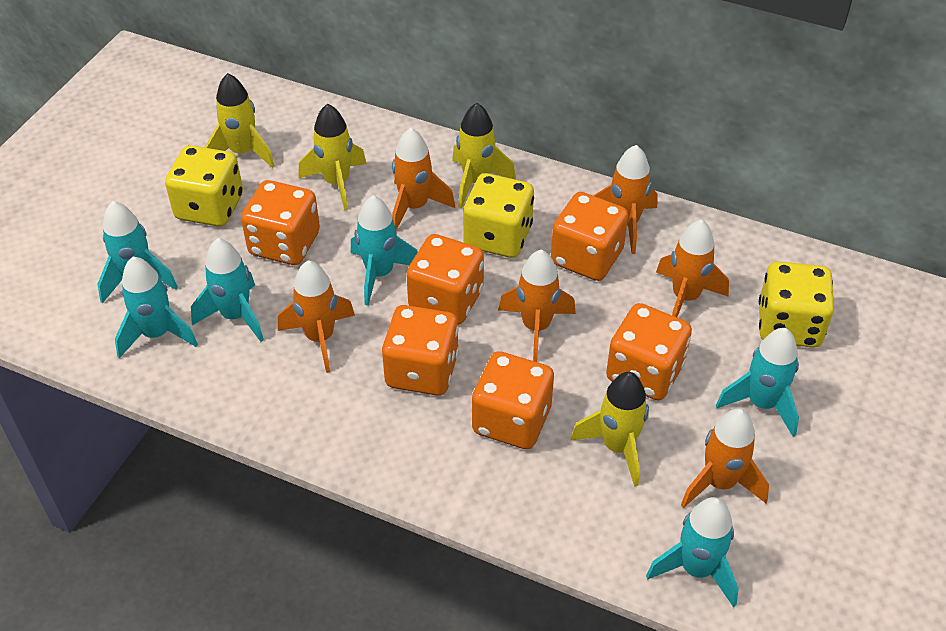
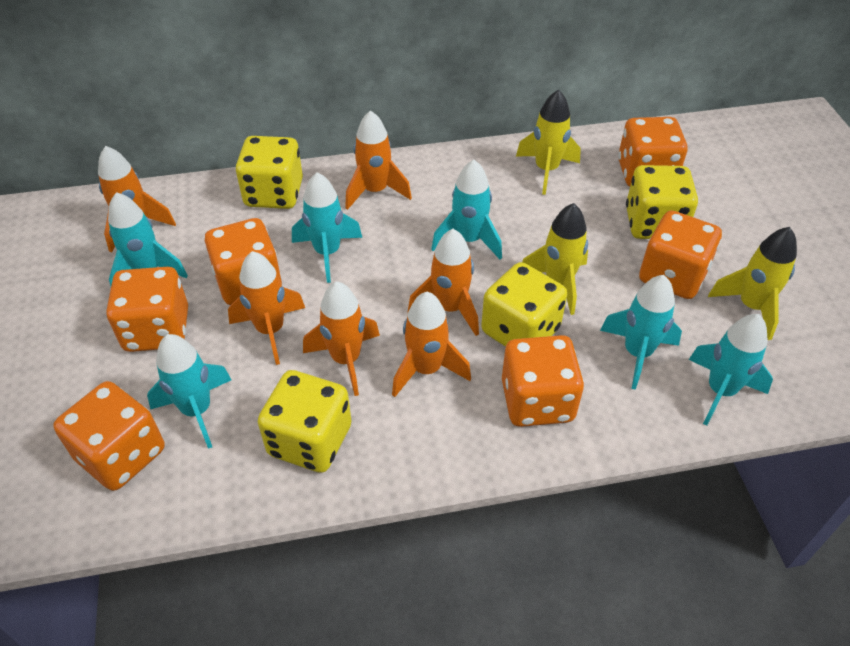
yellow dice: 3 -> 4
yellow rocket: 4 -> 3

